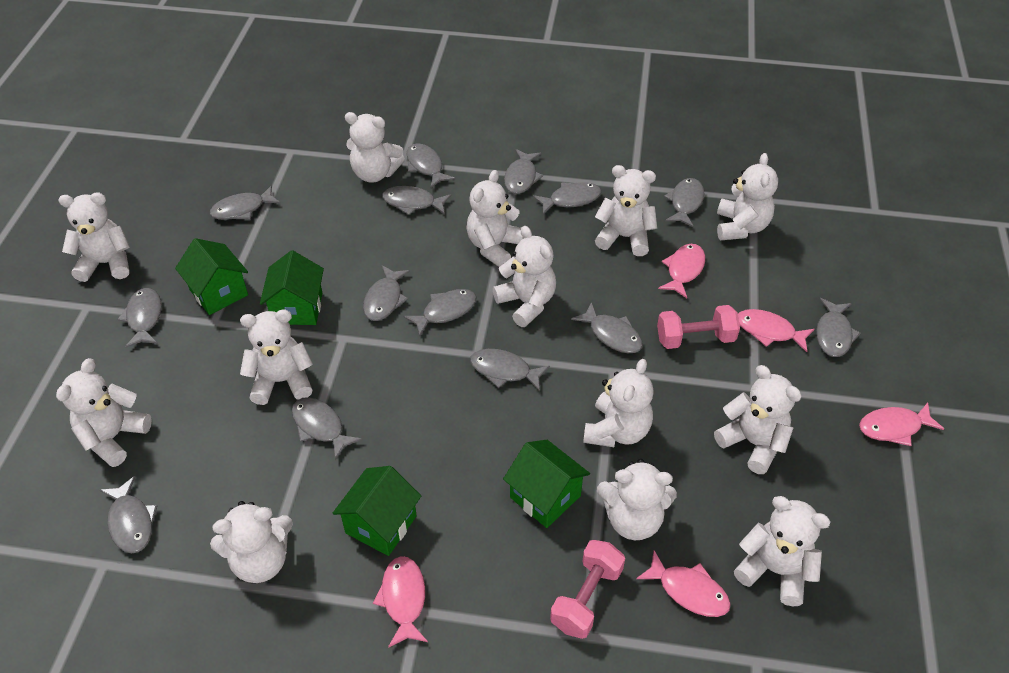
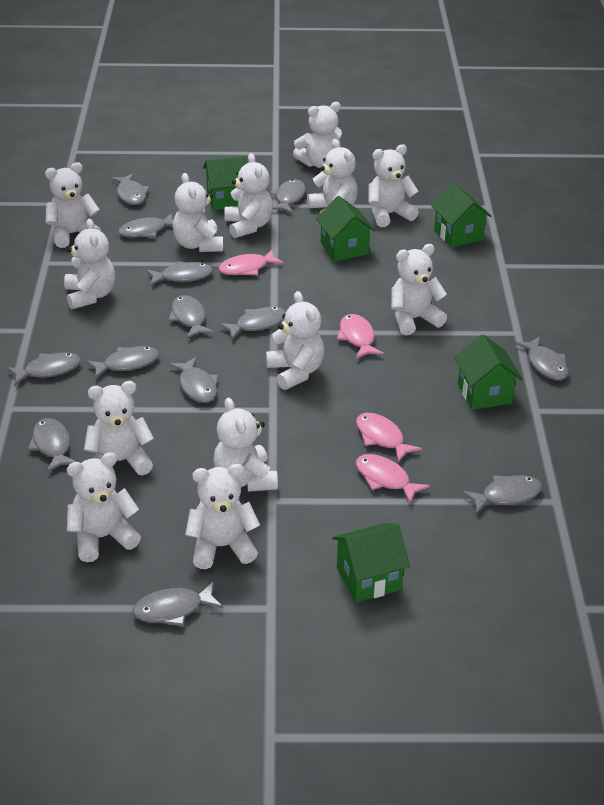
green house: 4 -> 5
grey fish: 14 -> 13
pink dumbbell: 2 -> 0
pink fish: 5 -> 4

